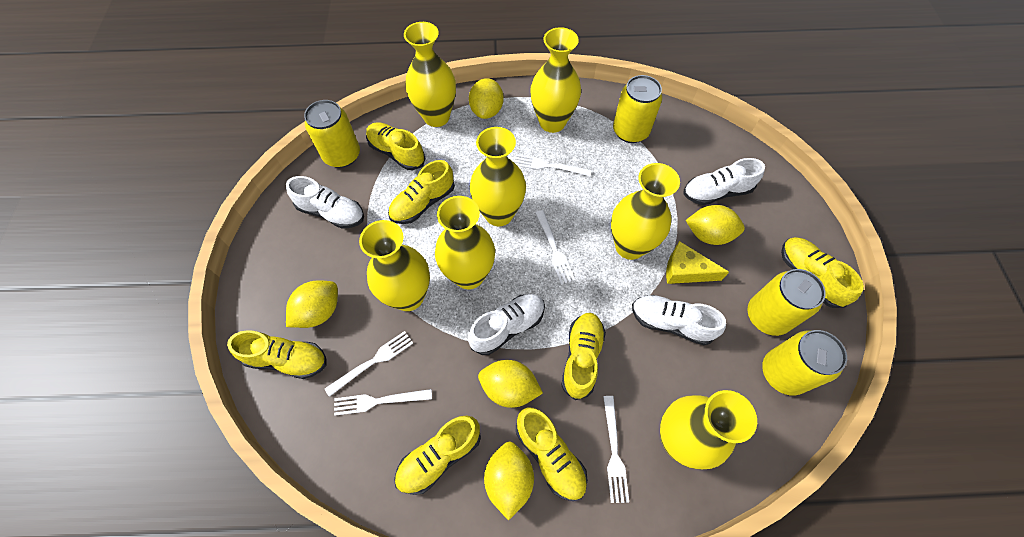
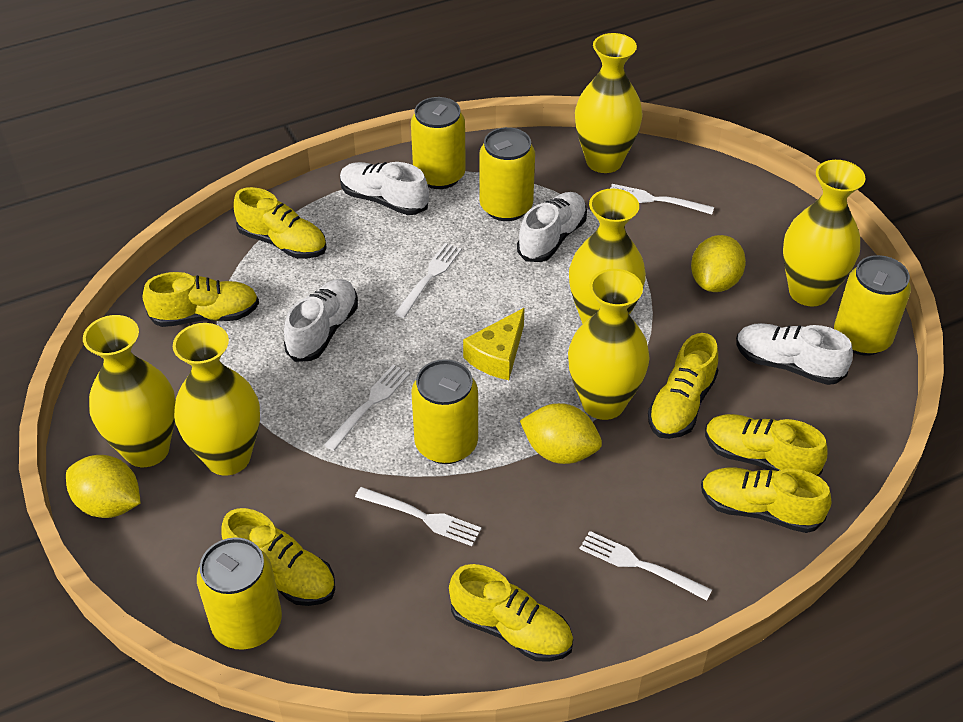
yellow can: 4 -> 5
yellow lemon: 5 -> 3
yellow vase: 7 -> 6

